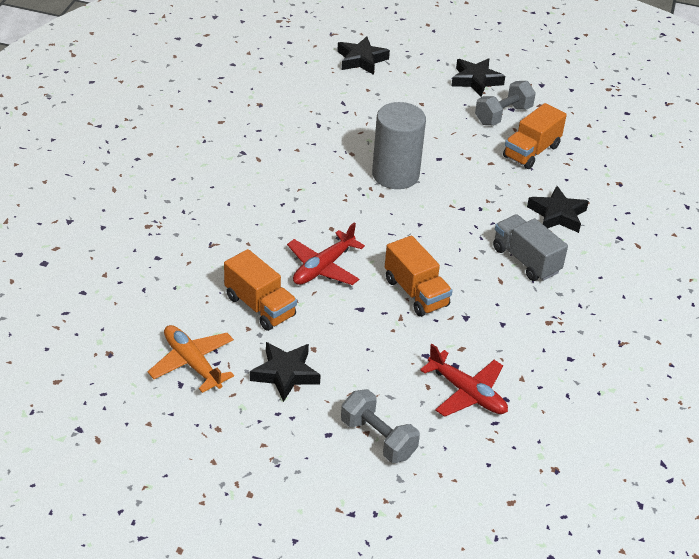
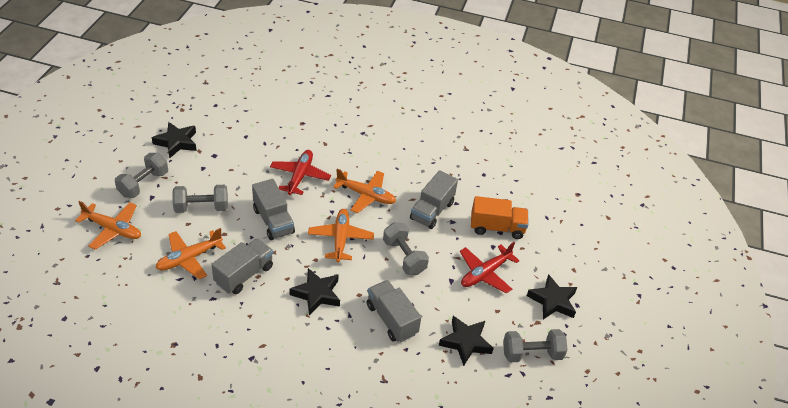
grey cylinder: 1 -> 0
grey dumbbell: 2 -> 4
grey truck: 1 -> 4
orange plane: 1 -> 4
orange truck: 3 -> 1

